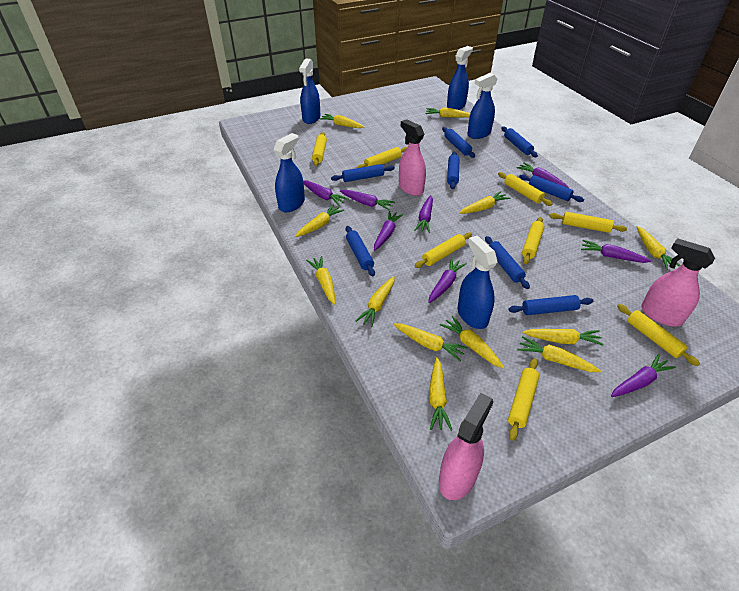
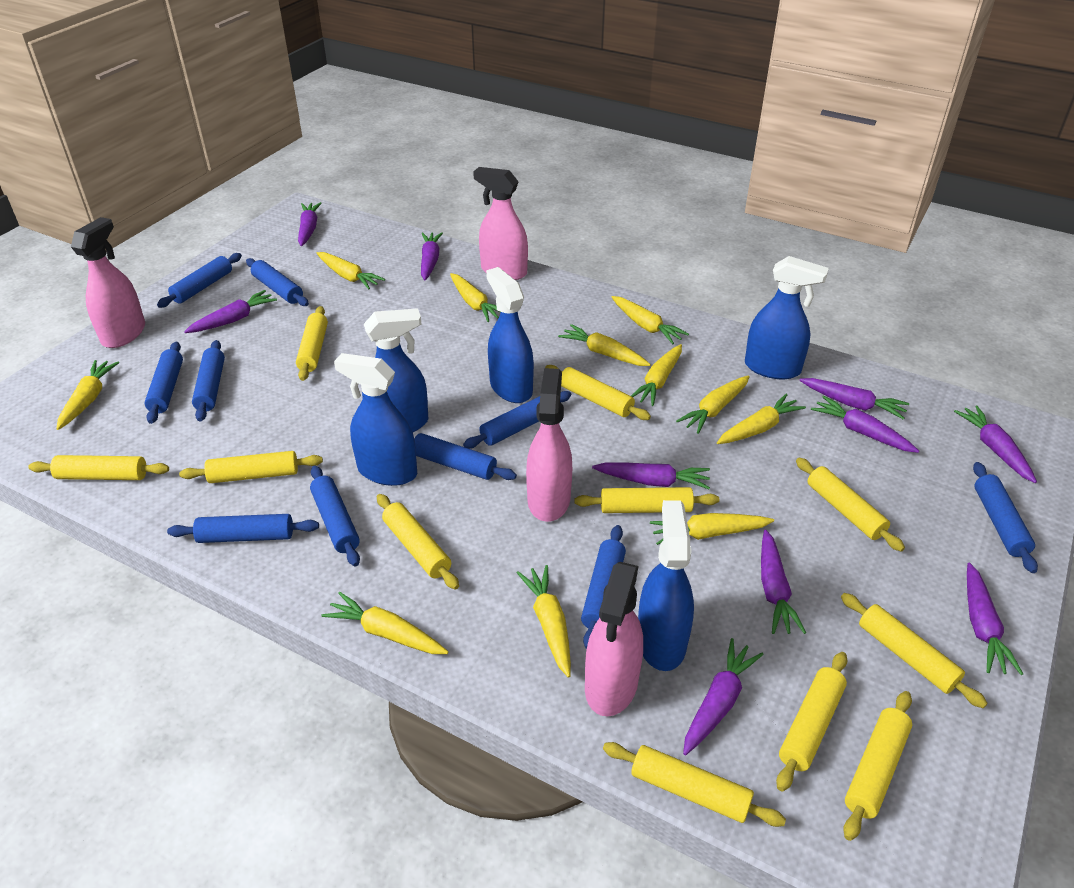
blue rolling pin: 8 -> 10
pink spray bottle: 3 -> 4
purple carrot: 8 -> 10
yellow carrot: 12 -> 11
yellow rolling pin: 8 -> 11

